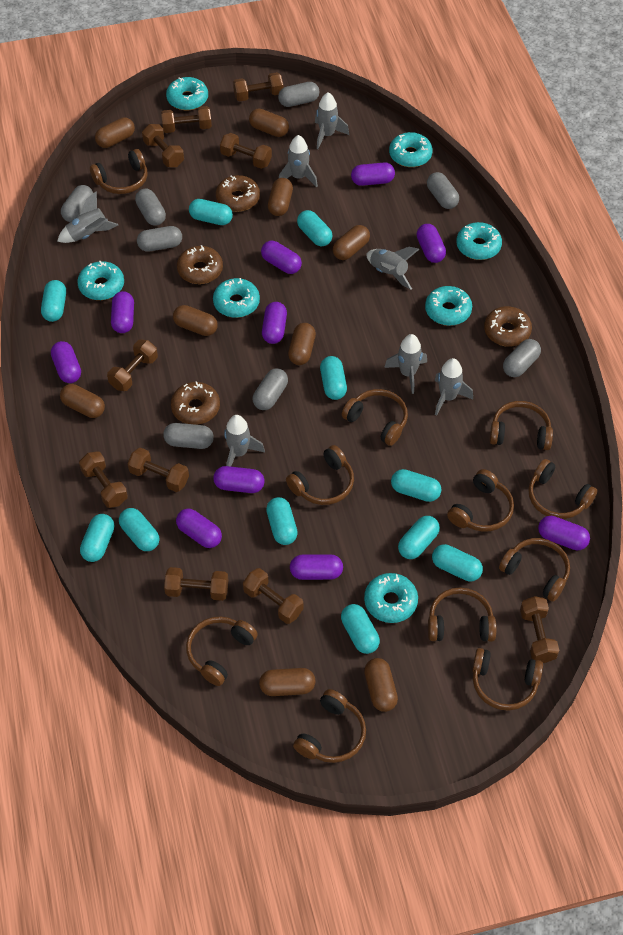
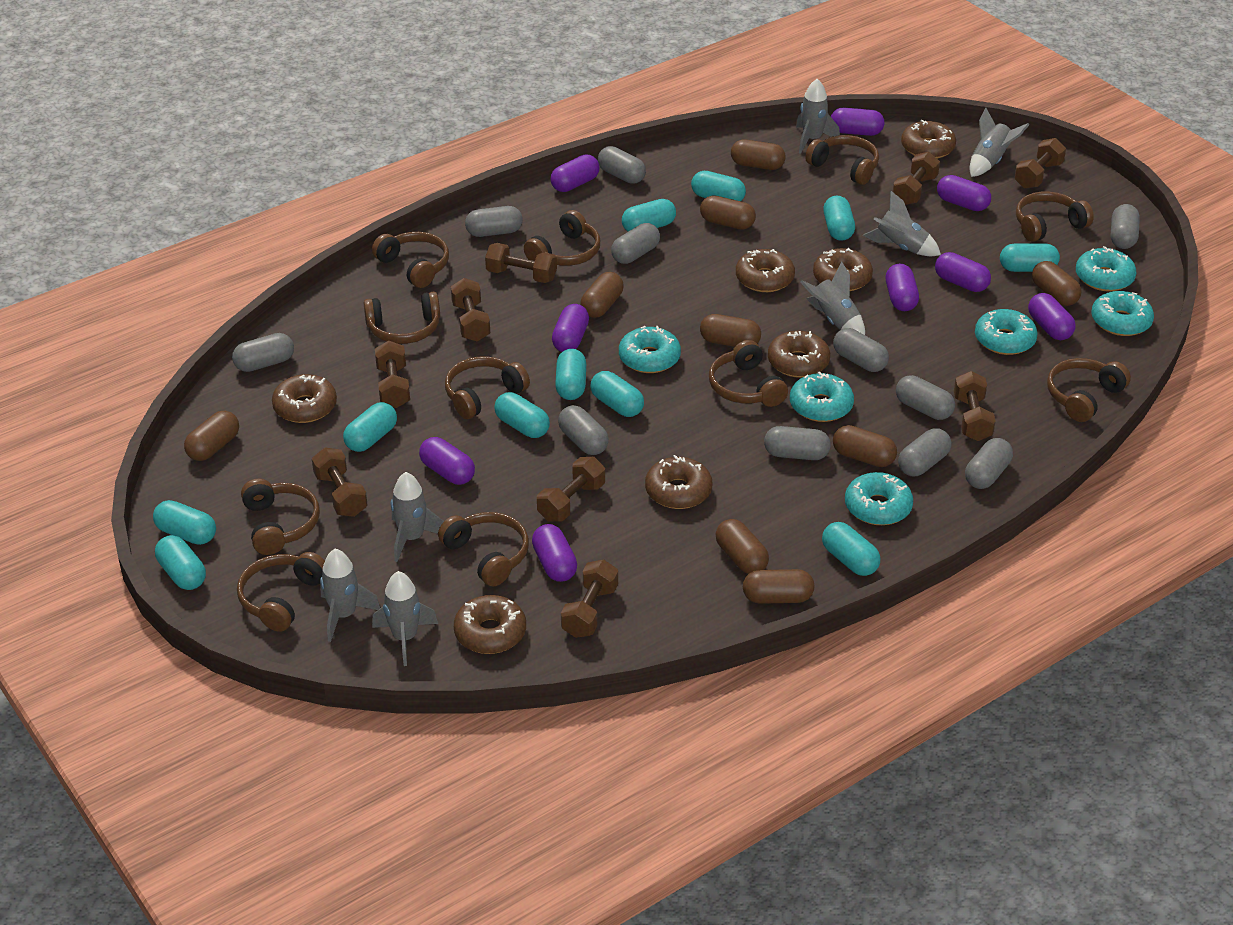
brown donut: 4 -> 7
brown dumbbell: 10 -> 9
grey capsule: 8 -> 11
purple capsule: 10 -> 9
turquoise donut: 7 -> 6

